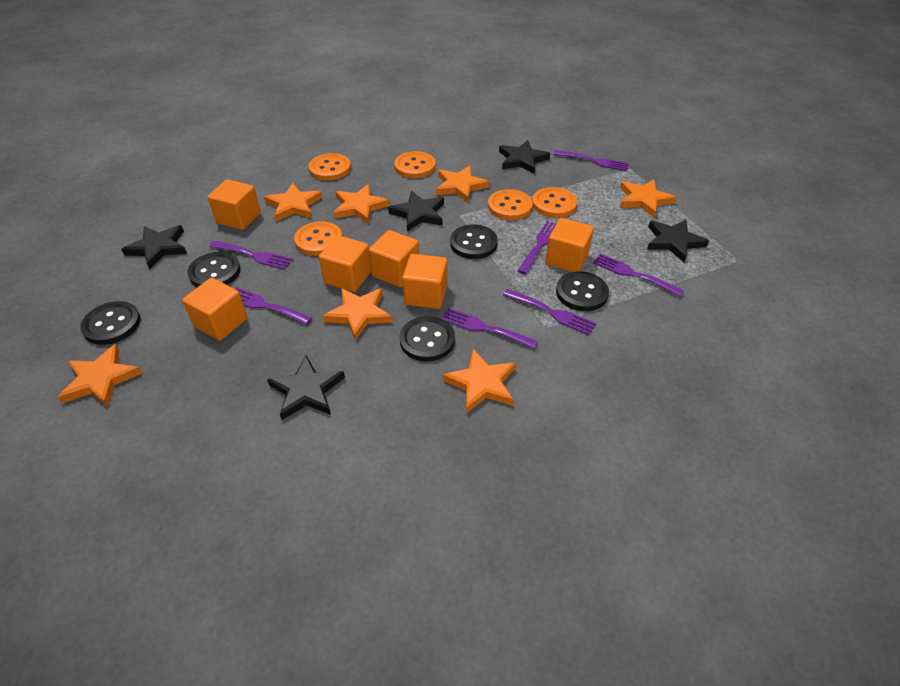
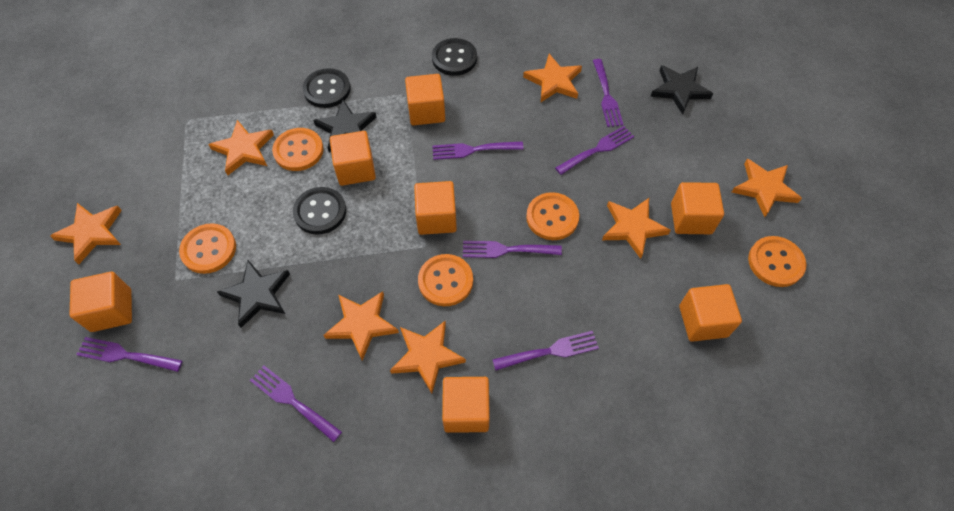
black button: 5 -> 3
black star: 5 -> 3
orange cube: 6 -> 7

